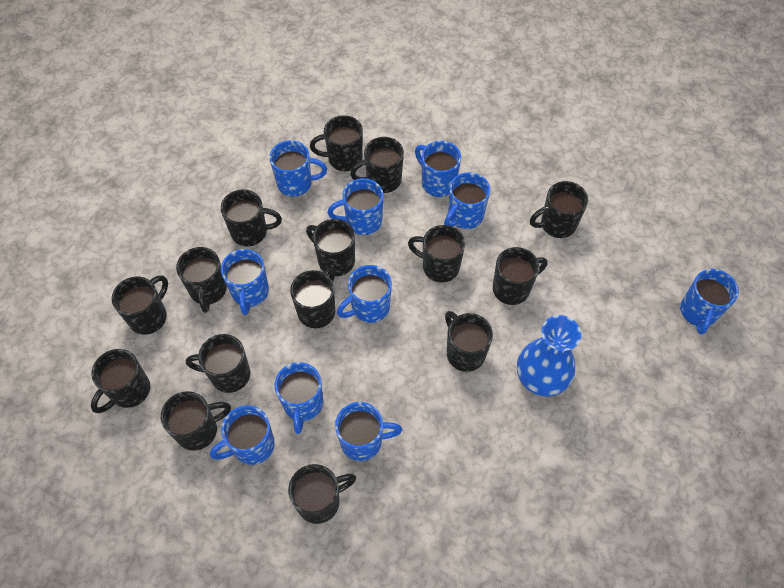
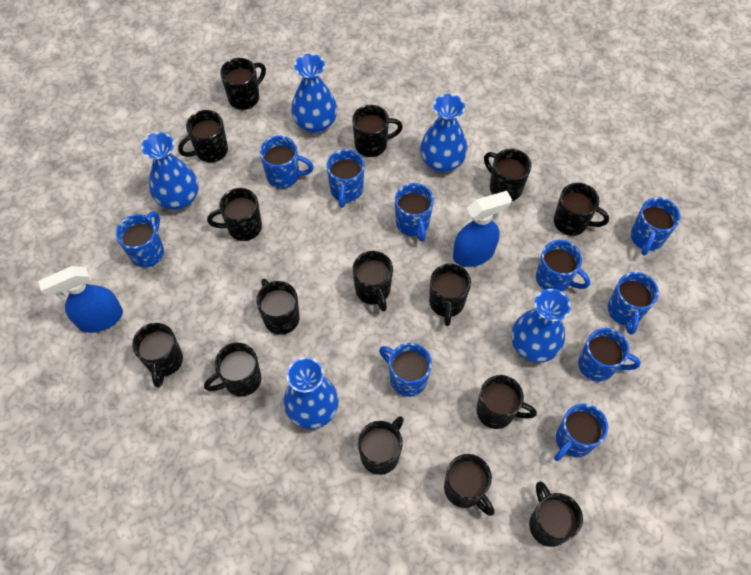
blue spray bottle: 0 -> 2
blue vase: 1 -> 5

